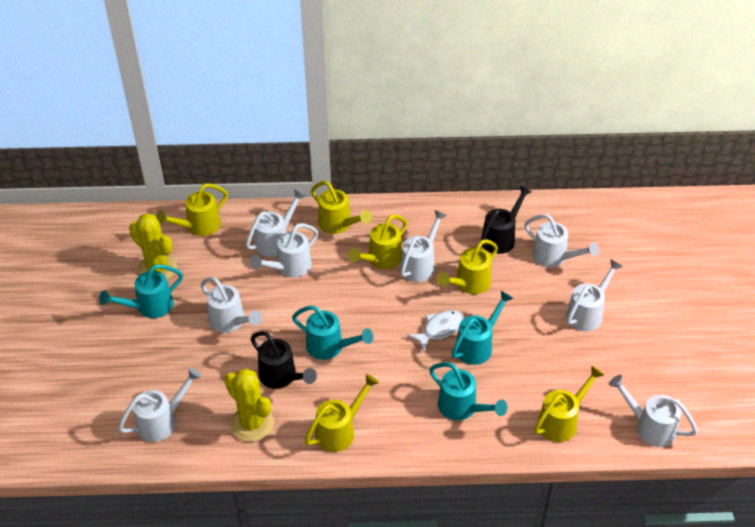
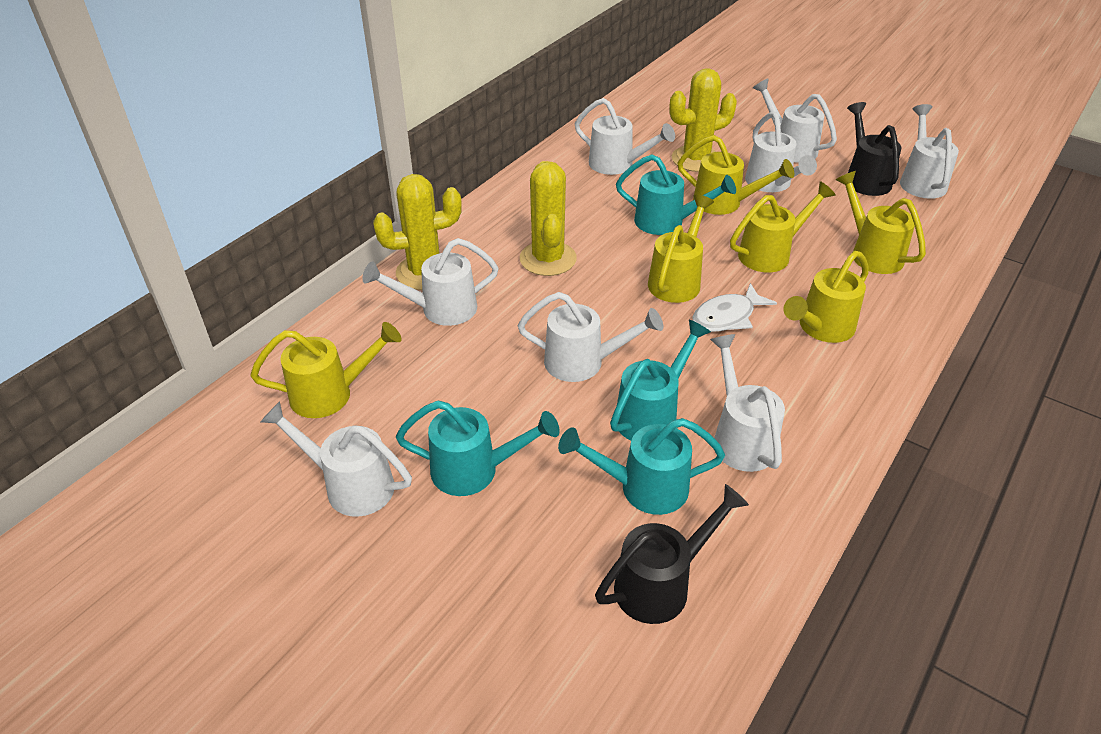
yellow cactus: 2 -> 3

